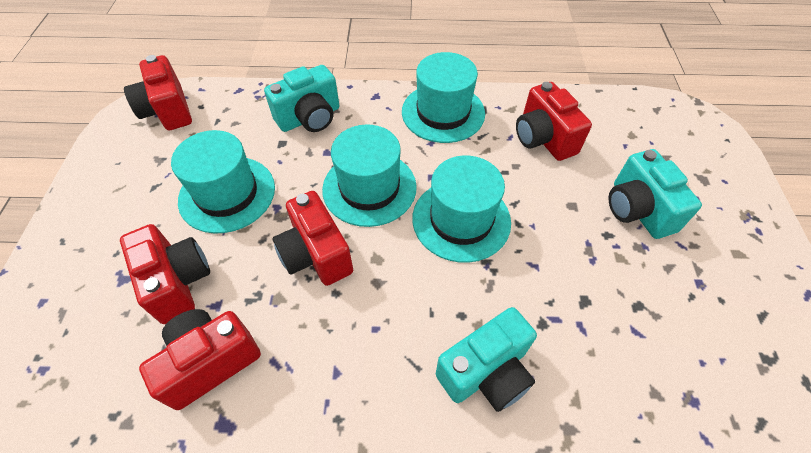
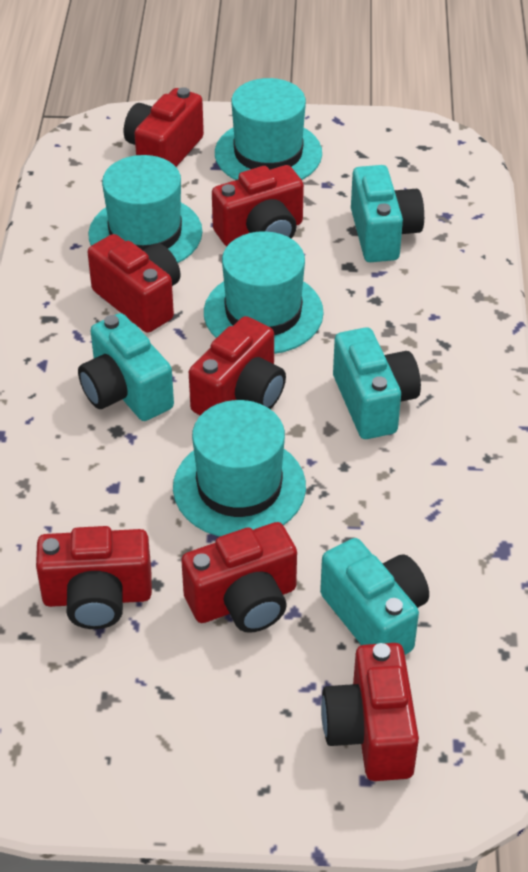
red camera: 5 -> 7
turquoise camera: 3 -> 4

